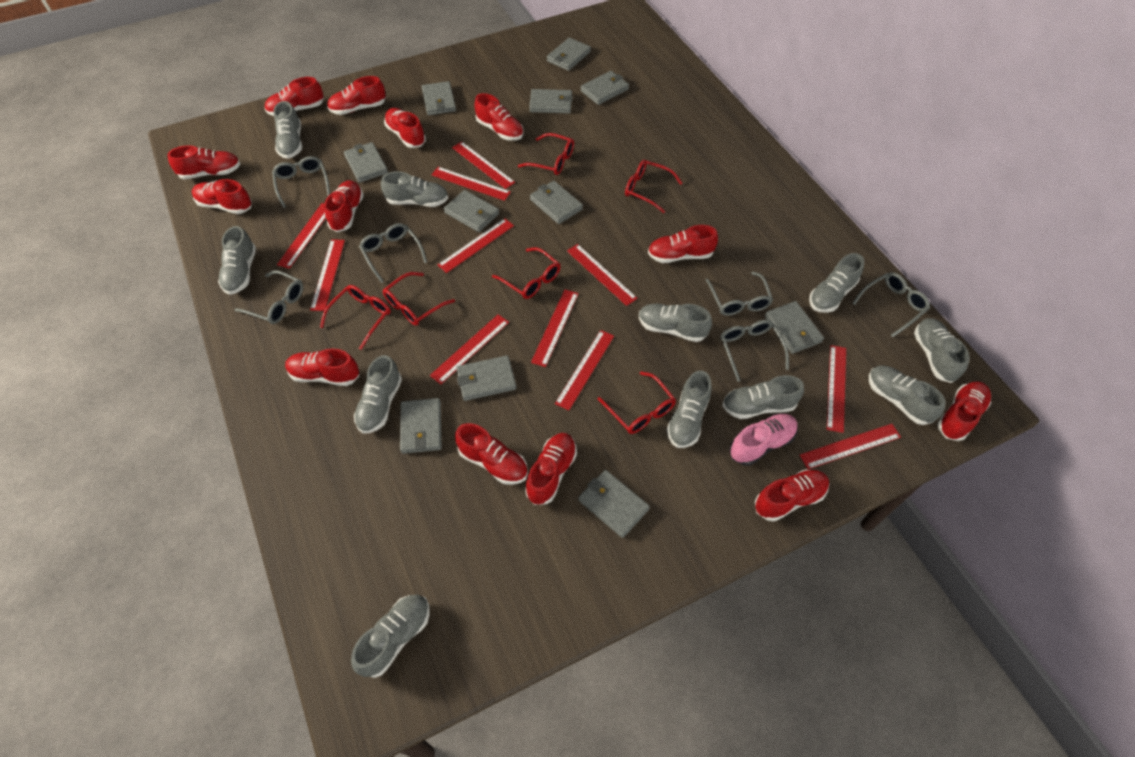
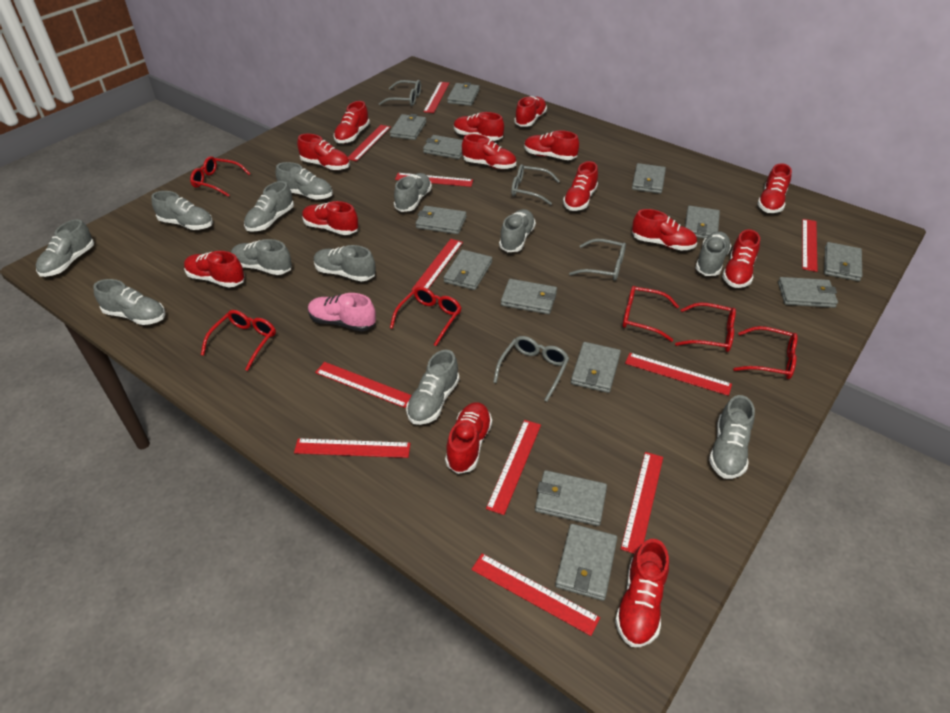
grey glasses: 6 -> 4
grey shoe: 11 -> 12
grey wallet: 11 -> 13
red shoe: 13 -> 14

